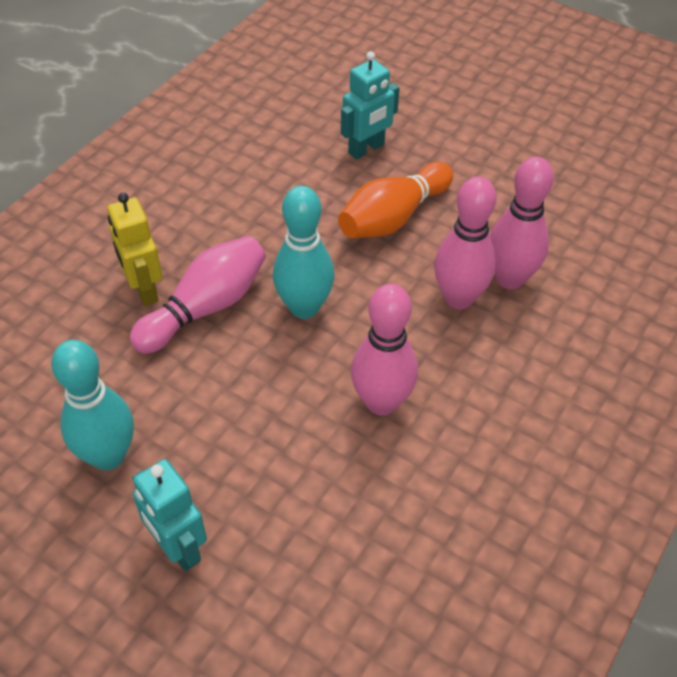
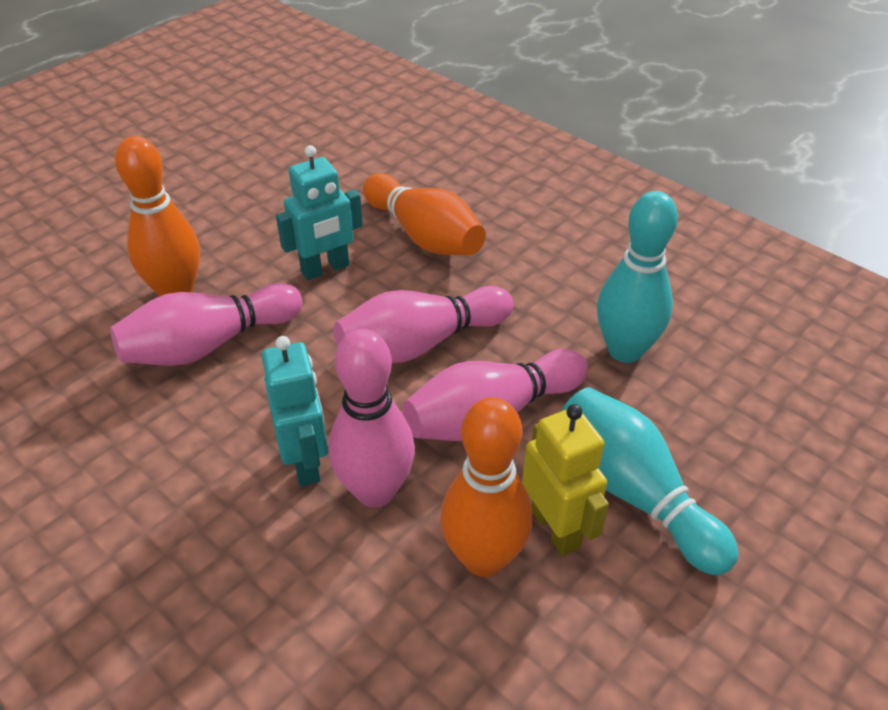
orange bowling pin: 1 -> 3

